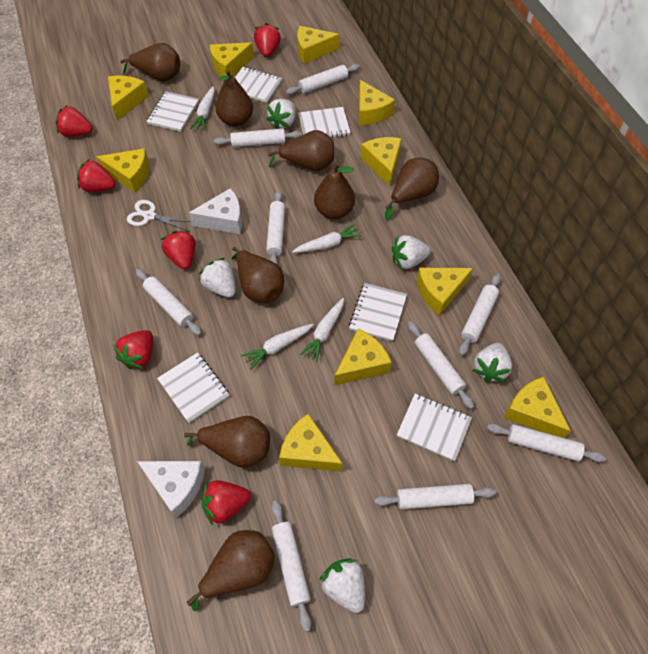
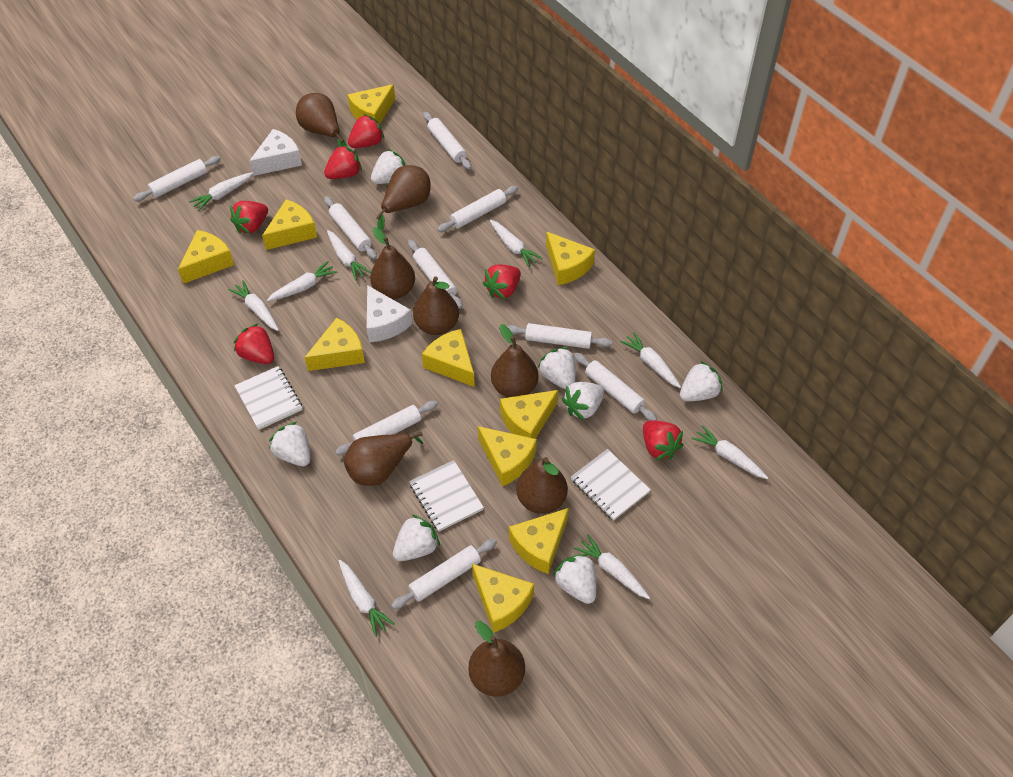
white carrot: 4 -> 9
white notebook: 6 -> 3
white scissors: 1 -> 0
white strawberry: 5 -> 7

